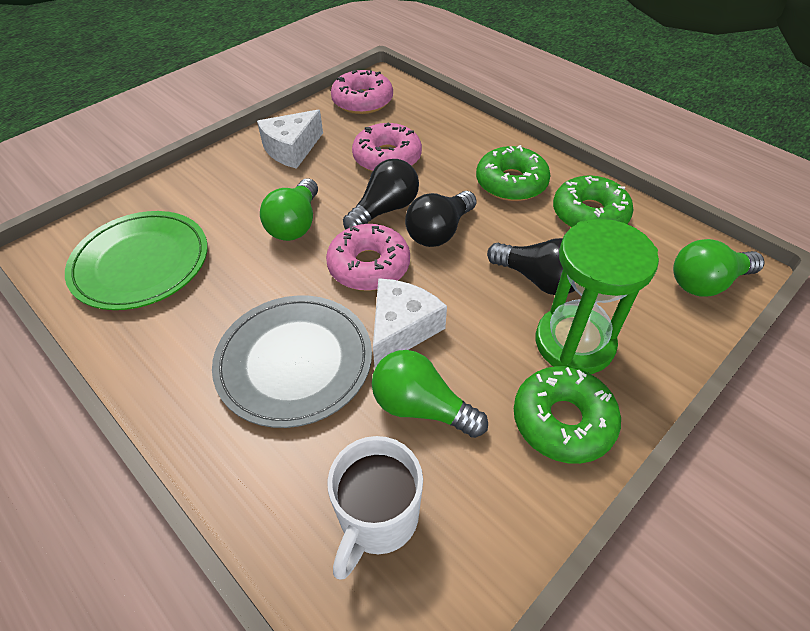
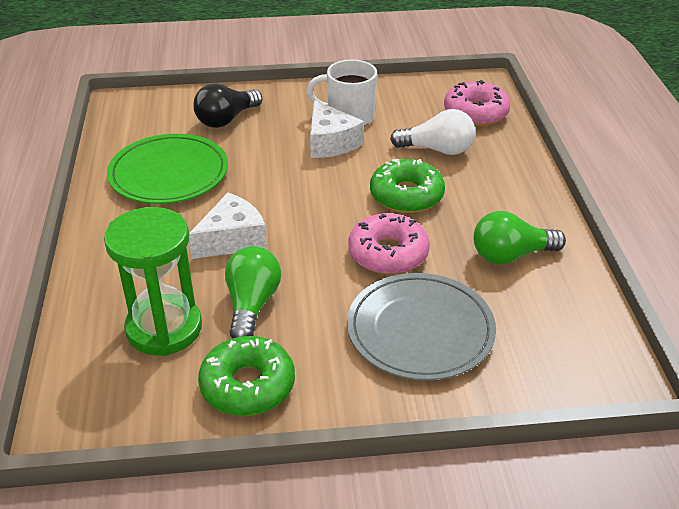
black light bulb: 3 -> 1
green donut: 3 -> 2
green light bulb: 3 -> 2
pink donut: 3 -> 2
white light bulb: 0 -> 1

